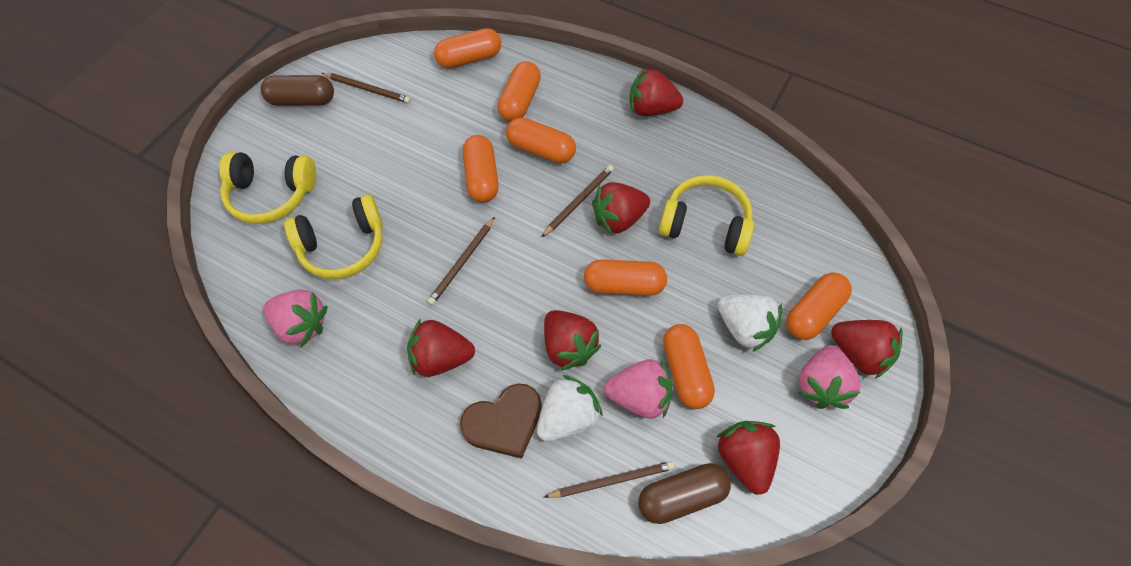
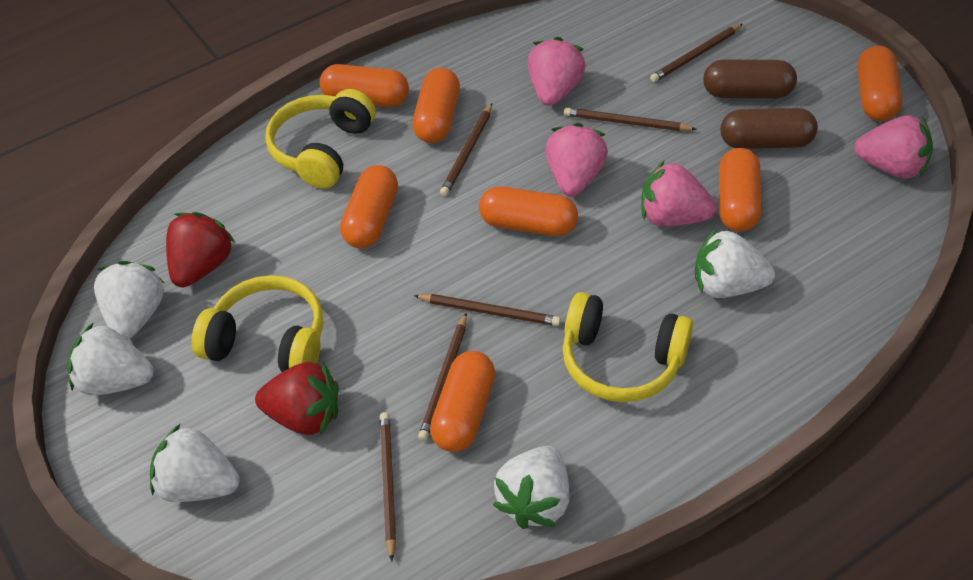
brown heart: 1 -> 0
brown pencil: 4 -> 6
pink strawberry: 3 -> 4
red strawberry: 6 -> 2
white strawberry: 2 -> 5

